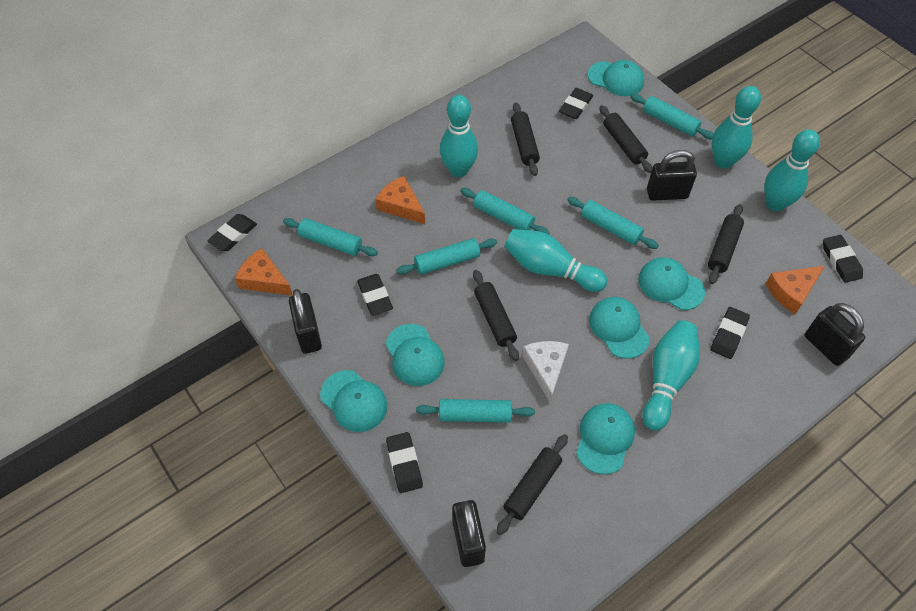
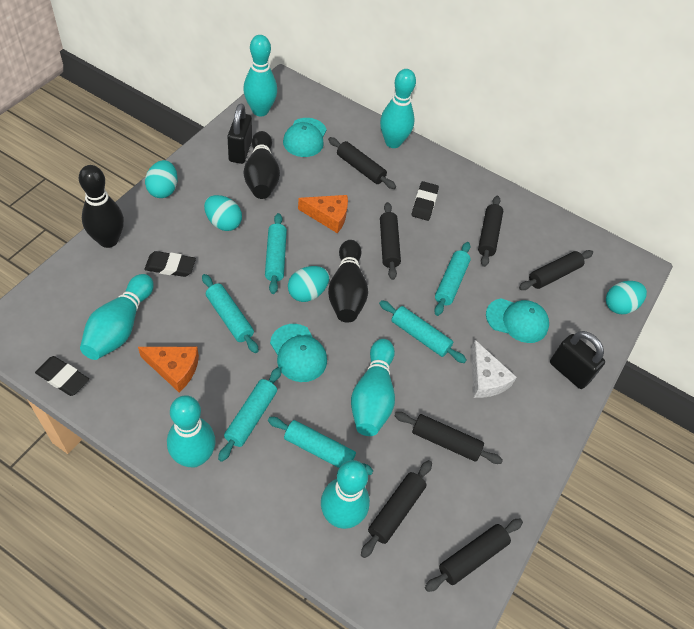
black bowling pin: 0 -> 3
black eraser: 6 -> 3
black padlock: 4 -> 2
black rolling pin: 5 -> 7
orange cheese: 3 -> 2
turquoise bowling pin: 5 -> 6
turquoise cap: 6 -> 3
turquoise egg: 0 -> 4

